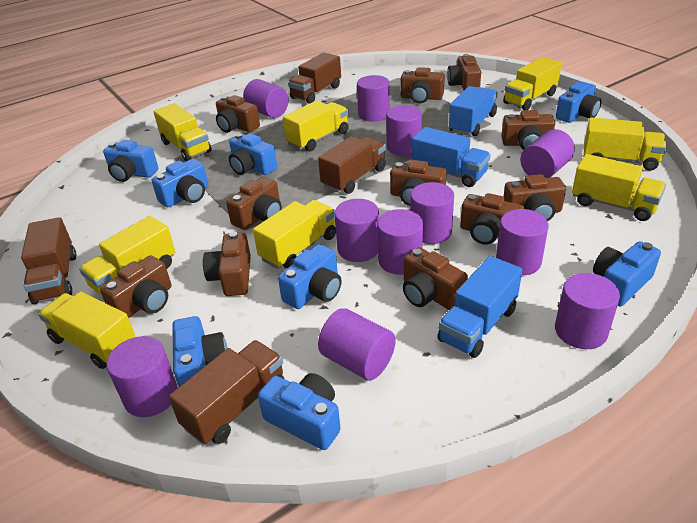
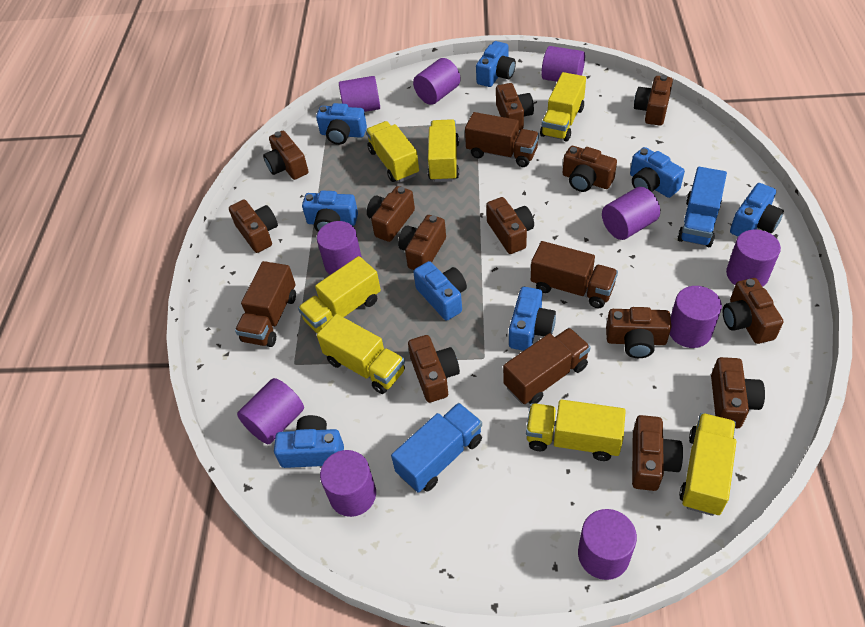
blue truck: 3 -> 2
brown camera: 11 -> 13
purple cylinder: 11 -> 10
yellow truck: 8 -> 7

